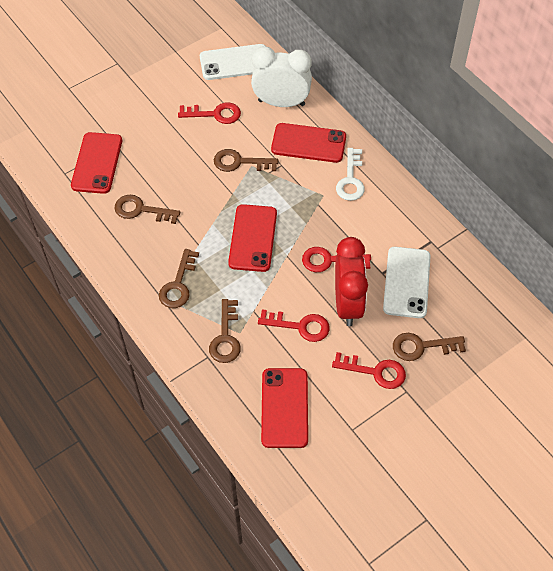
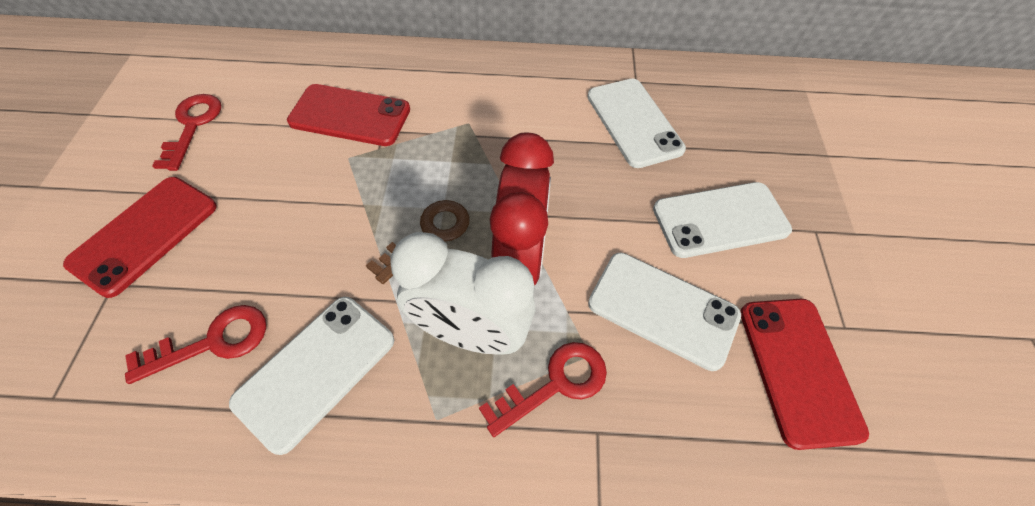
brown key: 5 -> 1
red key: 4 -> 3
red phone: 4 -> 3
white key: 1 -> 0
white phone: 2 -> 4

